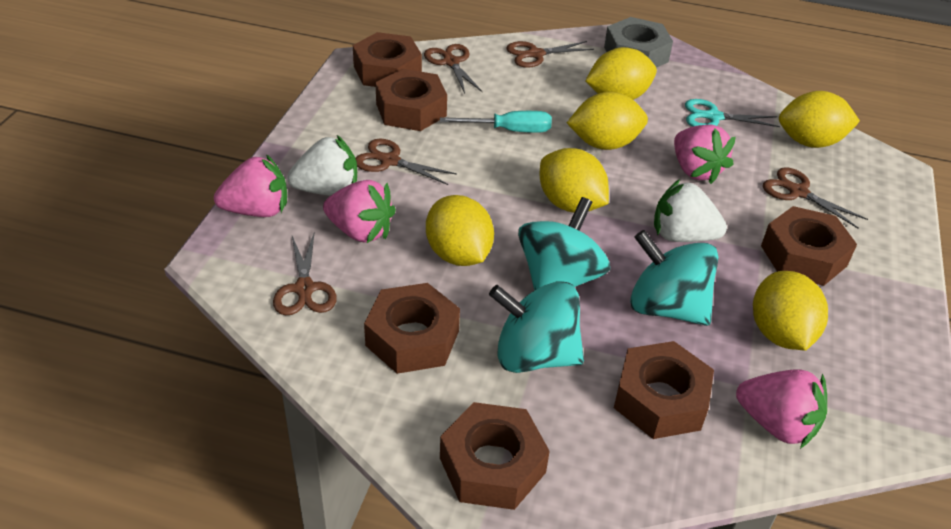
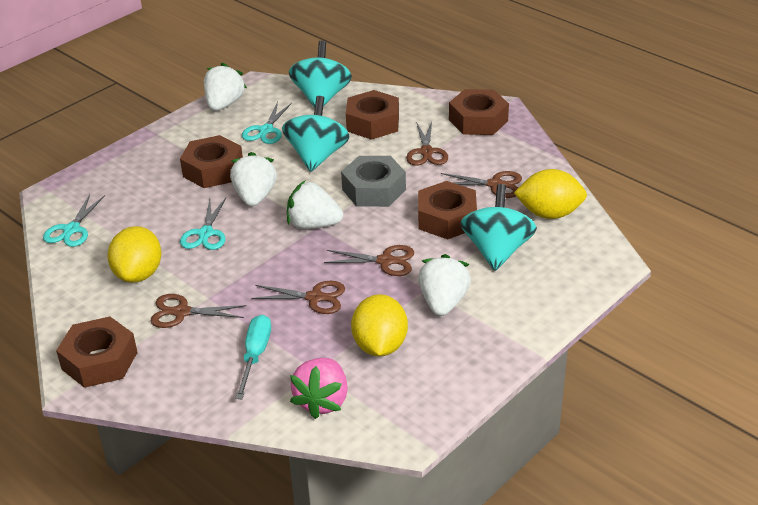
brown nut: 6 -> 5
pink strawberry: 4 -> 1
turquoise scissors: 1 -> 3
white strawberry: 2 -> 4
yellow lemon: 6 -> 3

